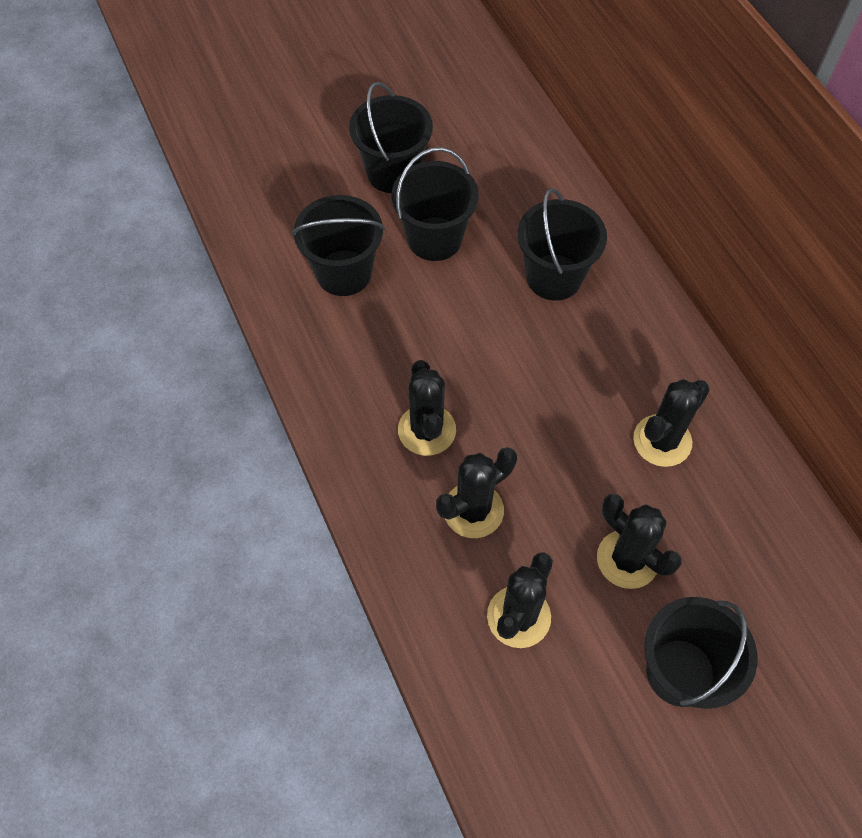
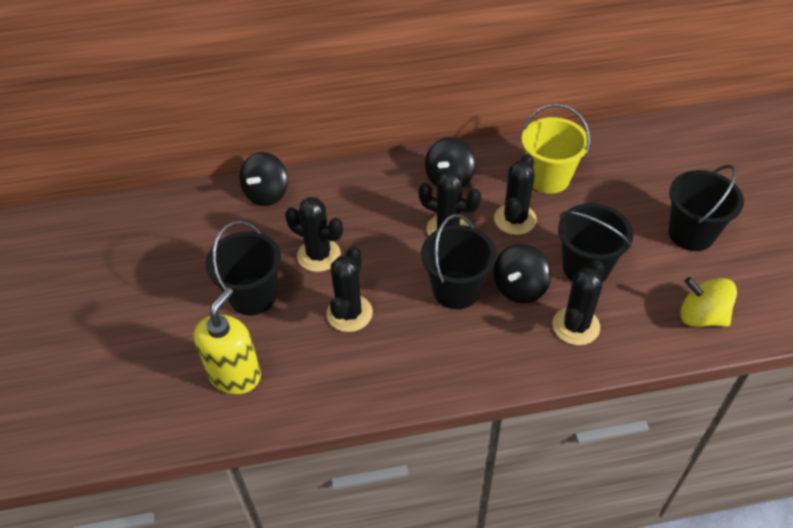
black bucket: 5 -> 4
black spinning top: 0 -> 3
yellow bucket: 0 -> 1
yellow soap dispenser: 0 -> 1
yellow spinning top: 0 -> 1

